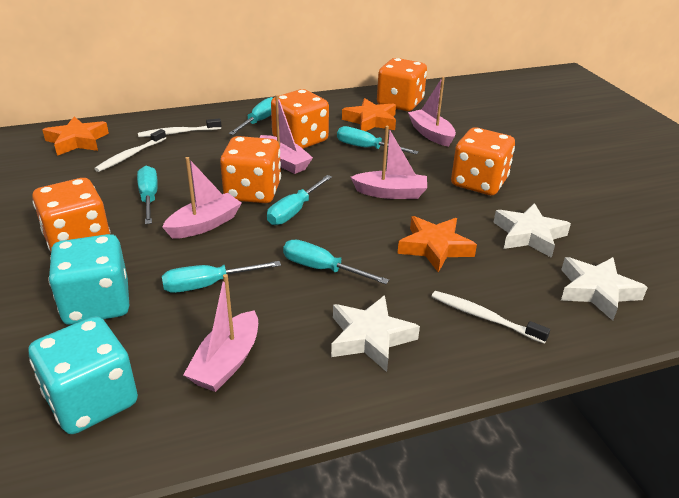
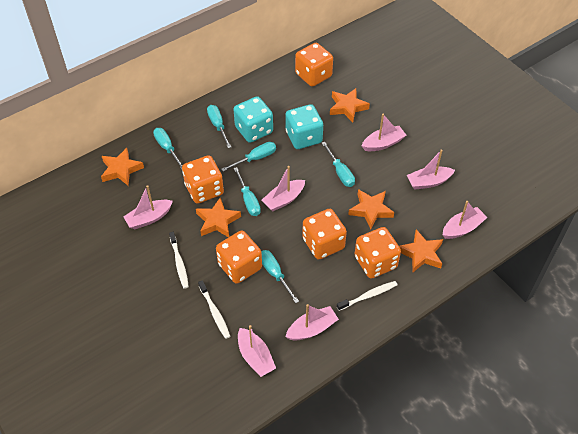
orange star: 3 -> 5
pink boat: 5 -> 7
white star: 3 -> 0

